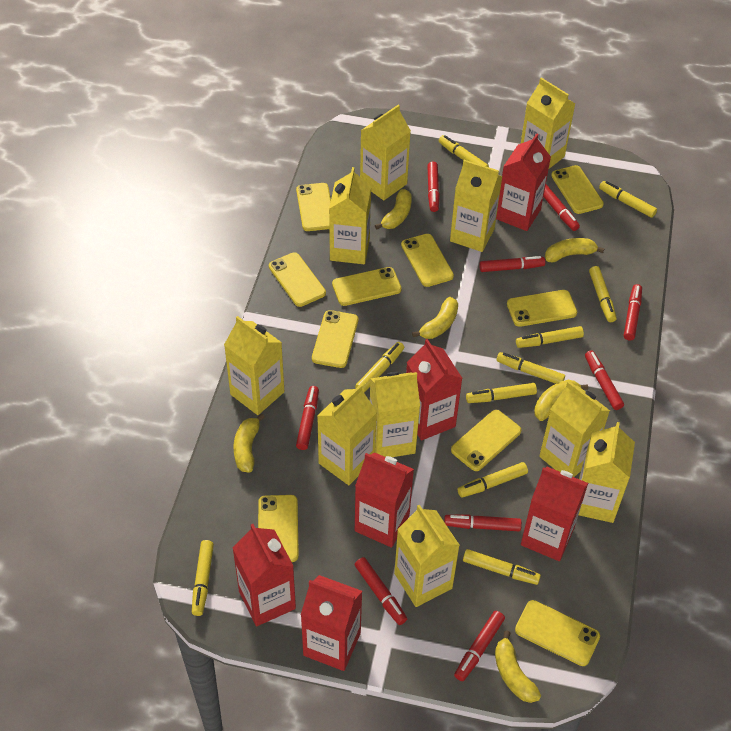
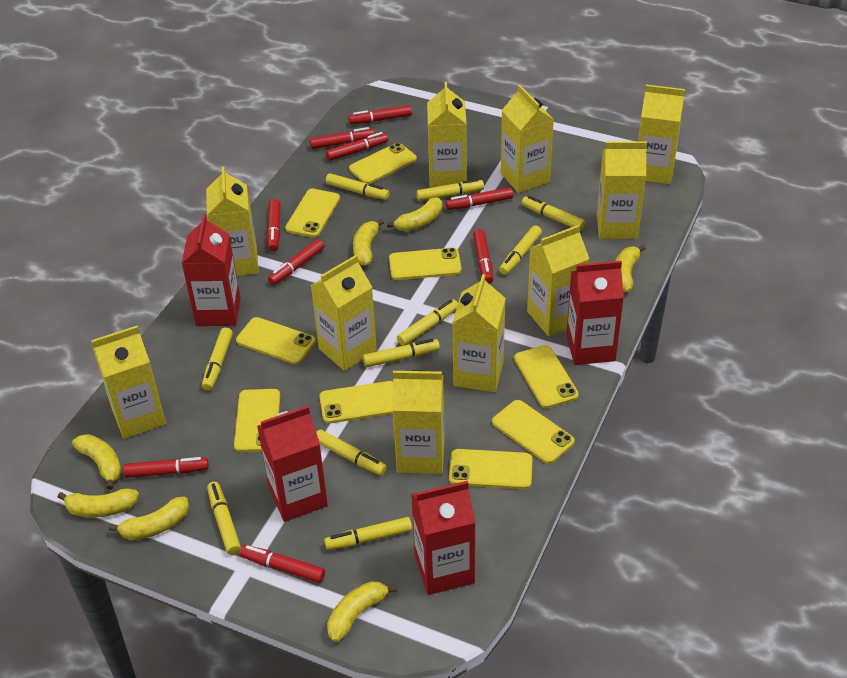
red carton: 6 -> 4
yellow banana: 6 -> 7
yellow phone: 10 -> 9

